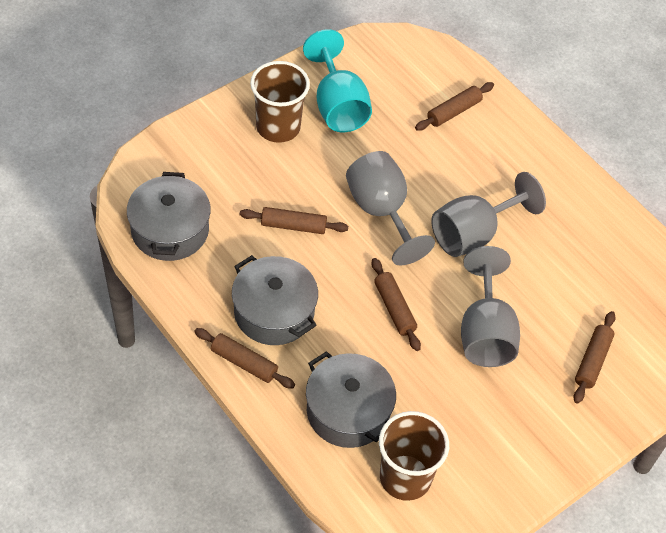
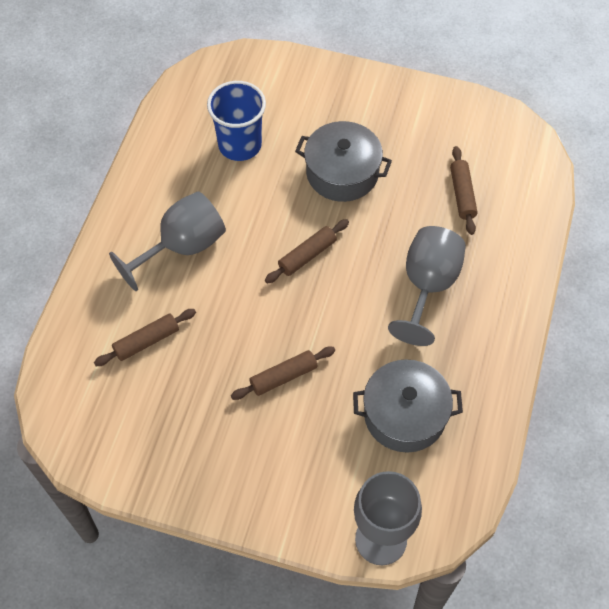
blue cup: 0 -> 1
brown cup: 2 -> 0
brown rolling pin: 5 -> 4
grey pot: 3 -> 2
turquoise goblet: 1 -> 0

